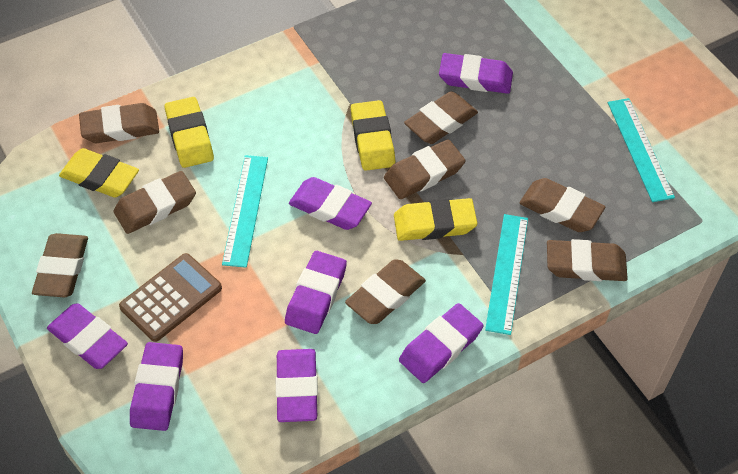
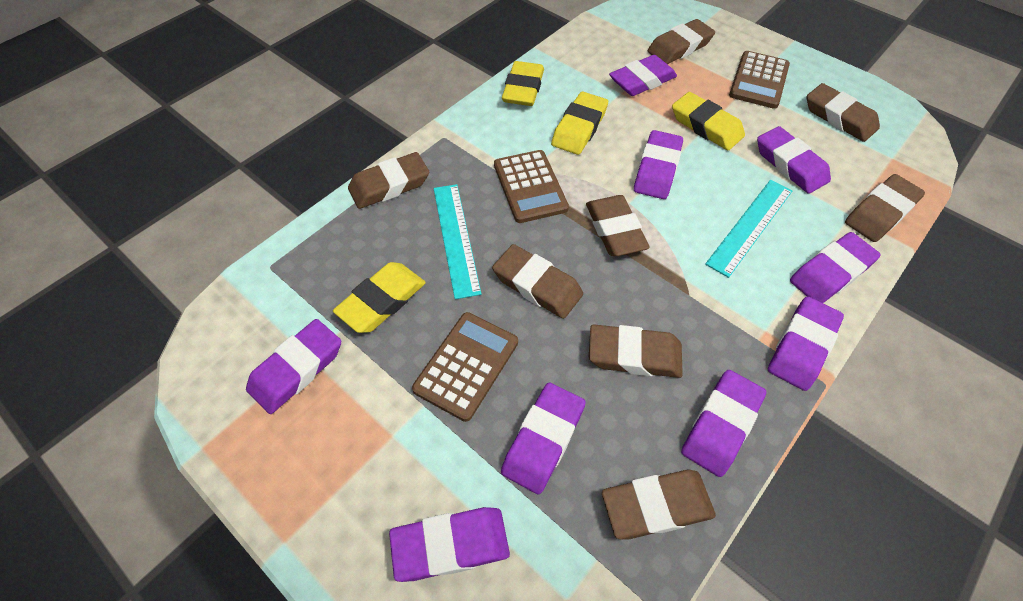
brown calculator: 1 -> 3
purple eraser: 7 -> 9
turquoise ruler: 3 -> 2

